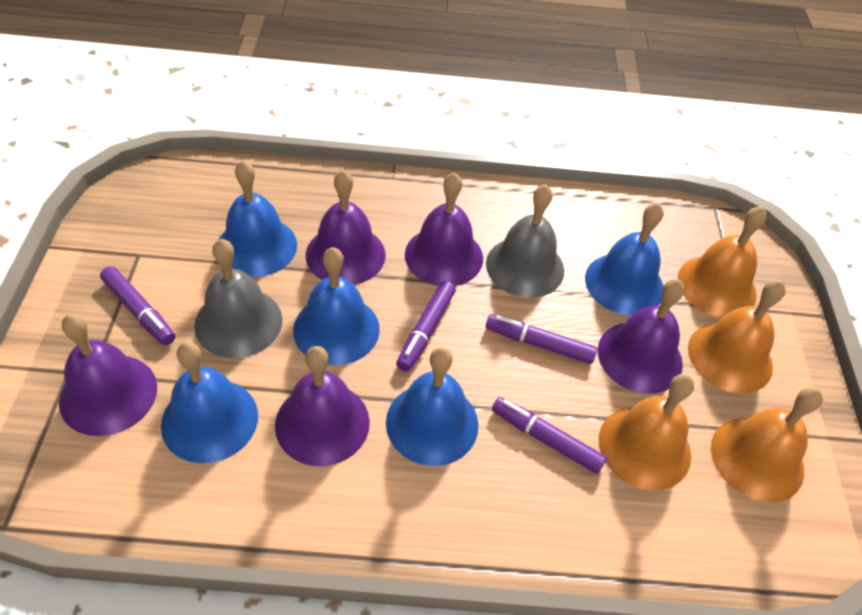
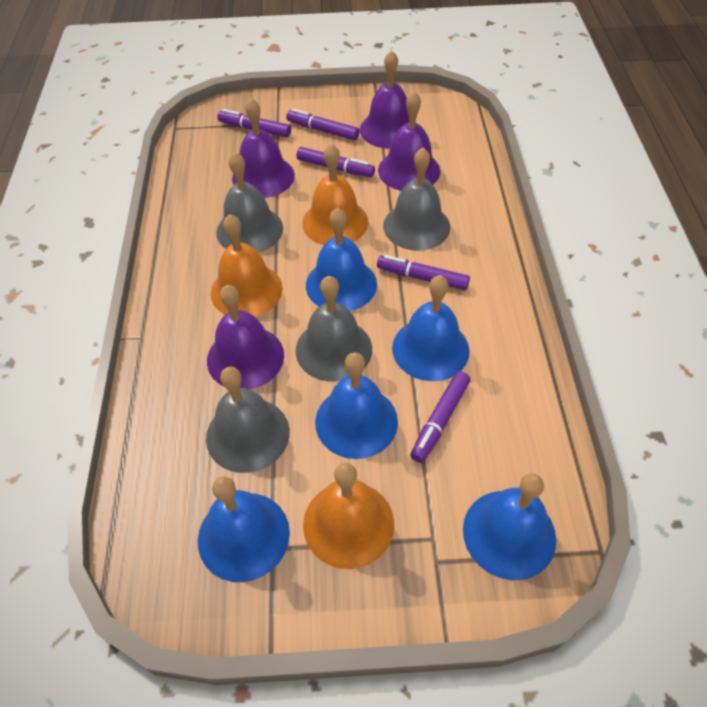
grey bell: 2 -> 4
orange bell: 4 -> 3
purple bell: 5 -> 4
purple marker: 4 -> 5

